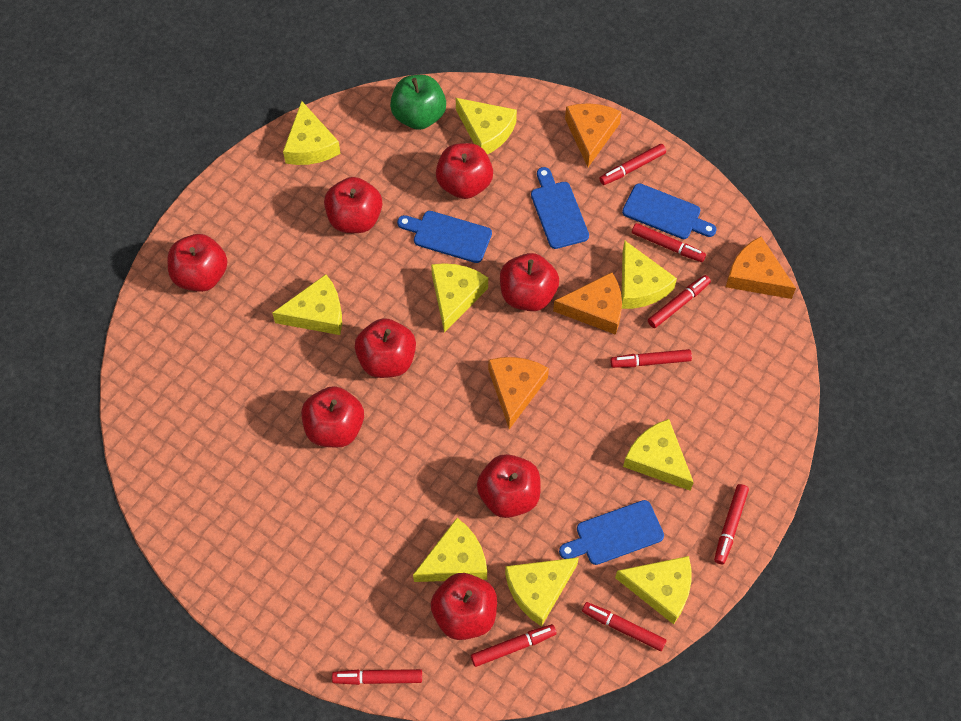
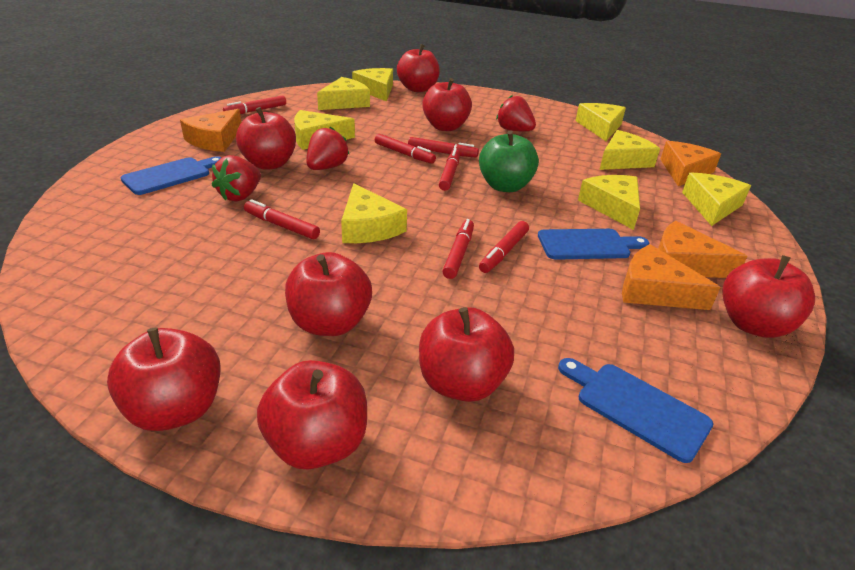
blue cutting board: 4 -> 3
red marker: 8 -> 7
red strawberry: 0 -> 3
yellow cheese: 9 -> 8

